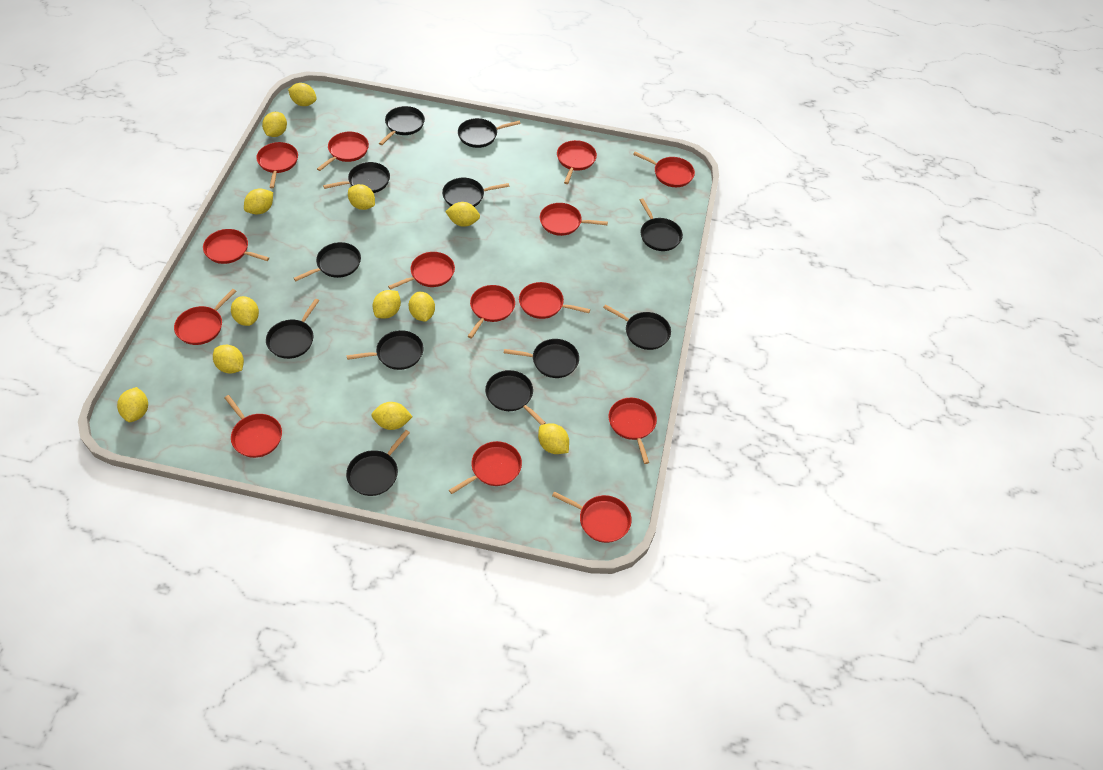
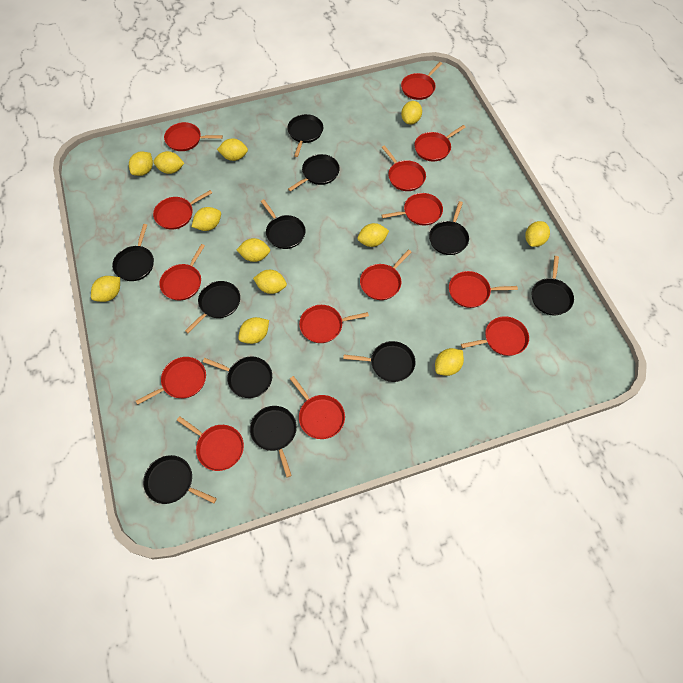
black pan: 12 -> 11

